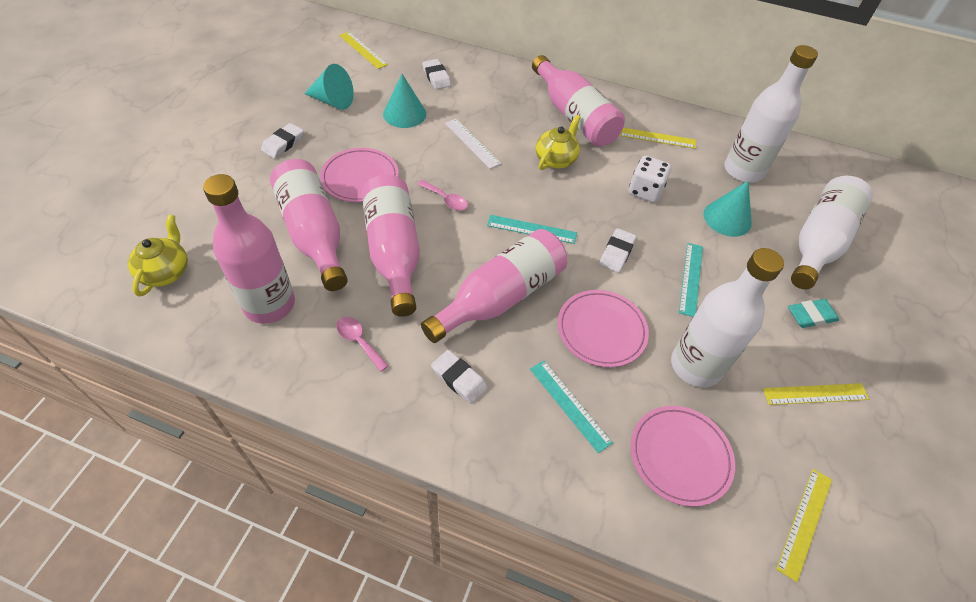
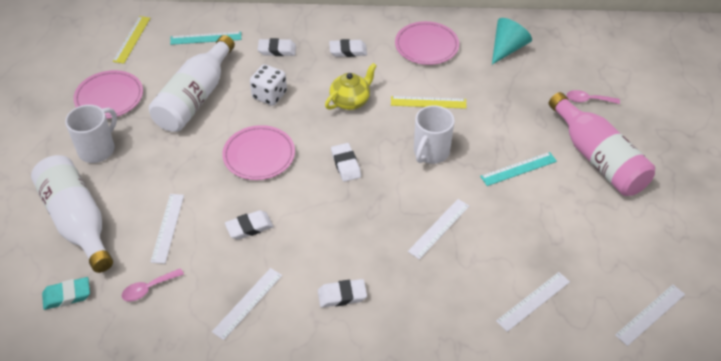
pink bottle: 5 -> 1
turquoise cone: 3 -> 1
turquoise ruler: 3 -> 2
white bottle: 3 -> 2
white eraser: 4 -> 5
white mug: 0 -> 2
white ruler: 1 -> 5
yellow ruler: 4 -> 2
yellow teapot: 2 -> 1

